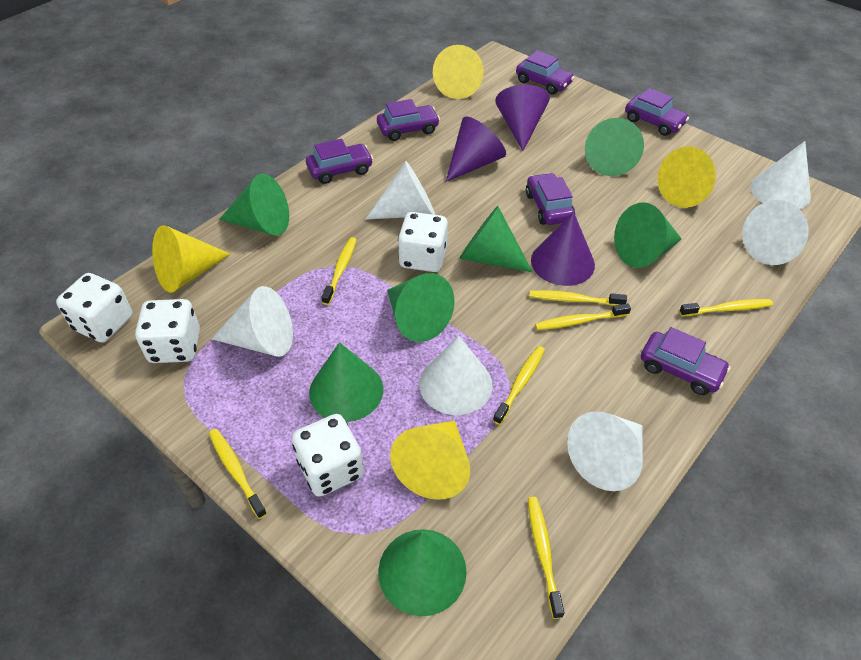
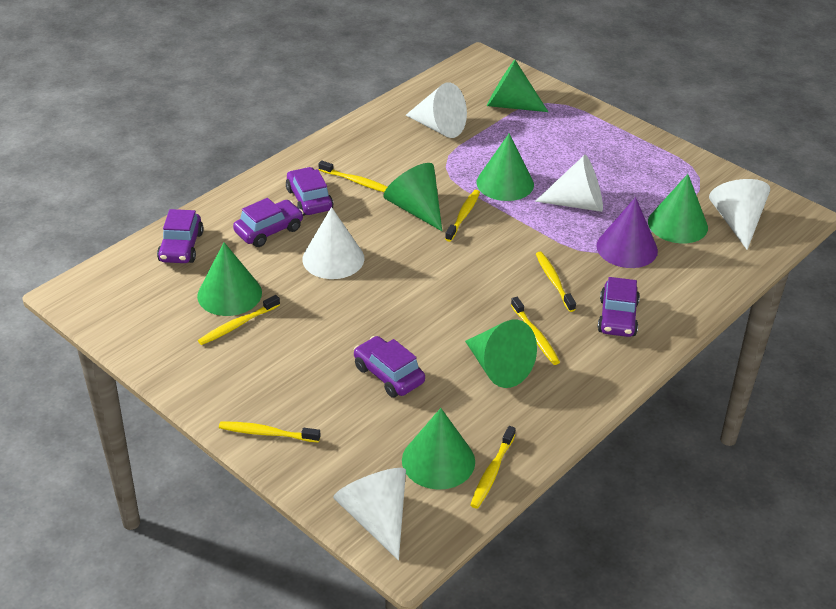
purple car: 6 -> 5
purple cone: 3 -> 1
white cone: 6 -> 5
white dice: 4 -> 0
yellow cone: 4 -> 0

